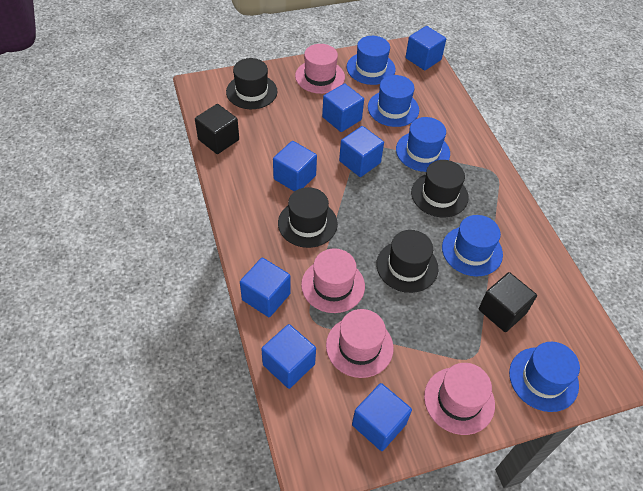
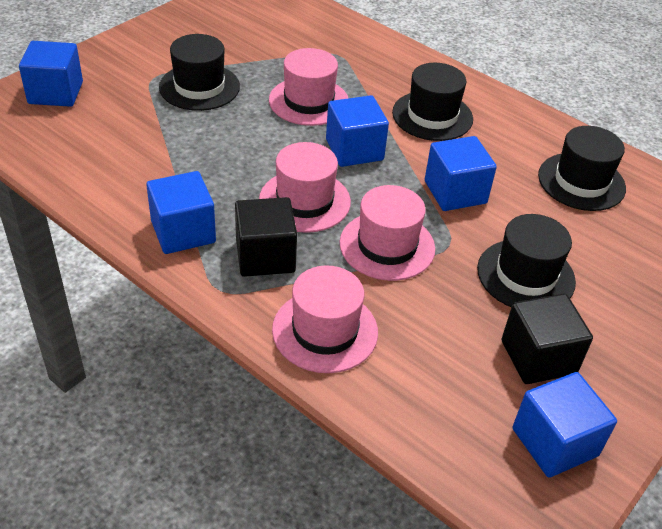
blue cube: 7 -> 5
blue hat: 5 -> 0

